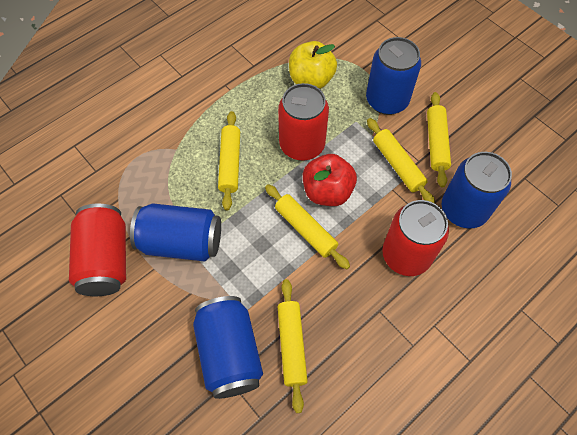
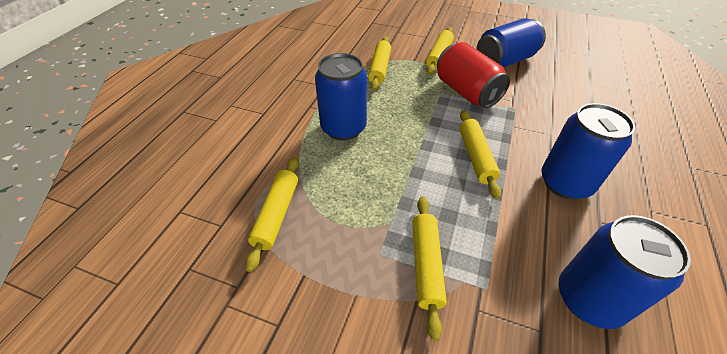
red apple: 1 -> 0
red can: 3 -> 1
yellow apple: 1 -> 0

